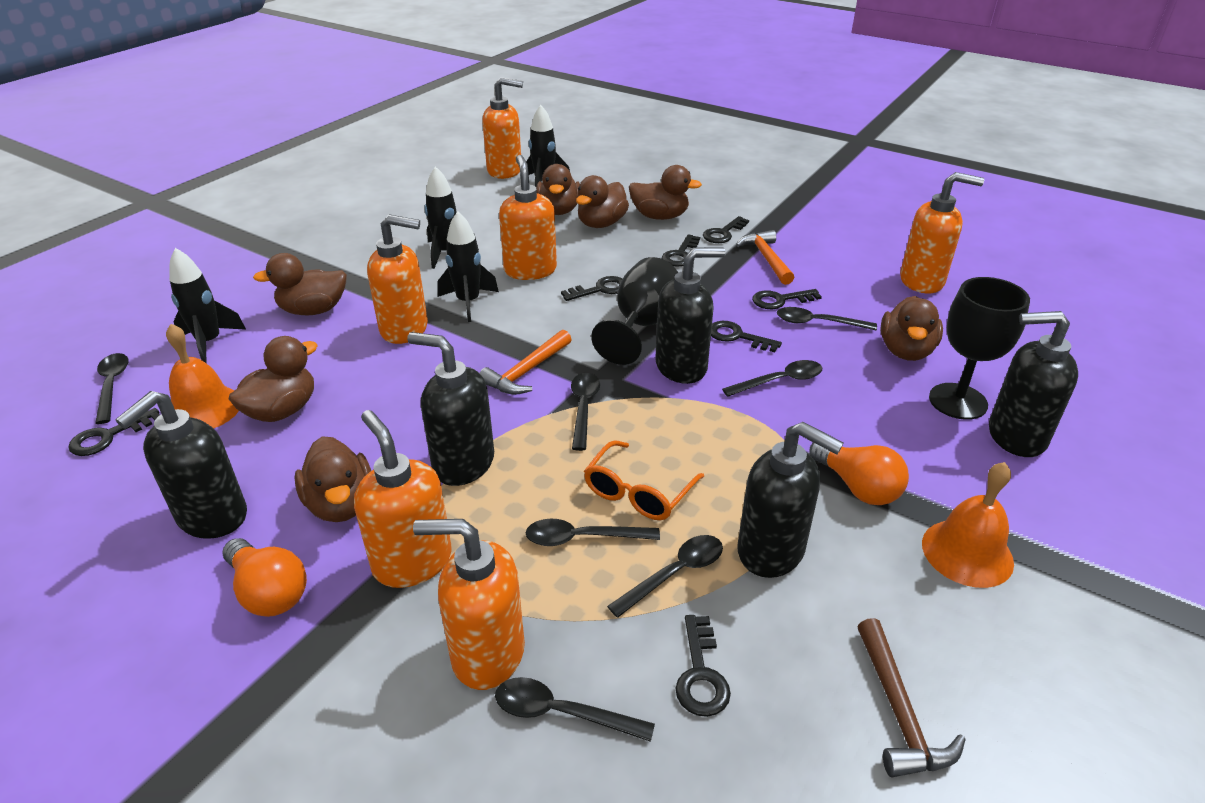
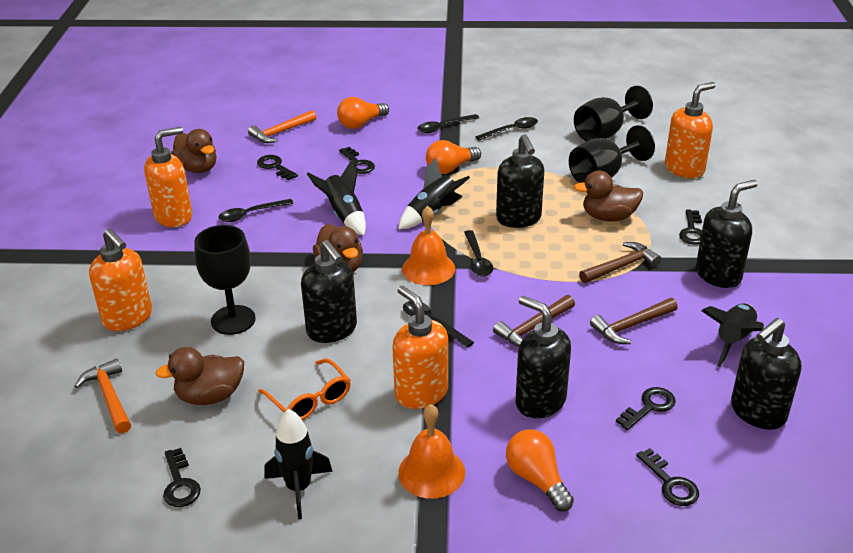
black goblet: 2 -> 3
black key: 7 -> 6
black spoon: 7 -> 5
brown duck: 7 -> 4
brown hammer: 1 -> 3
orange light bulb: 2 -> 3
orange soap dispenser: 6 -> 4

